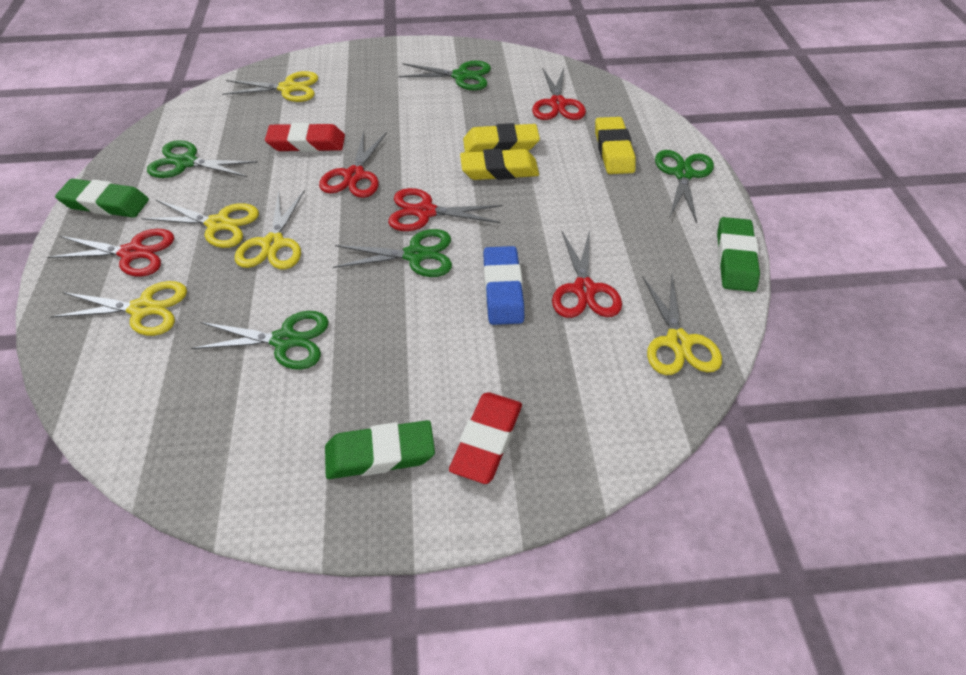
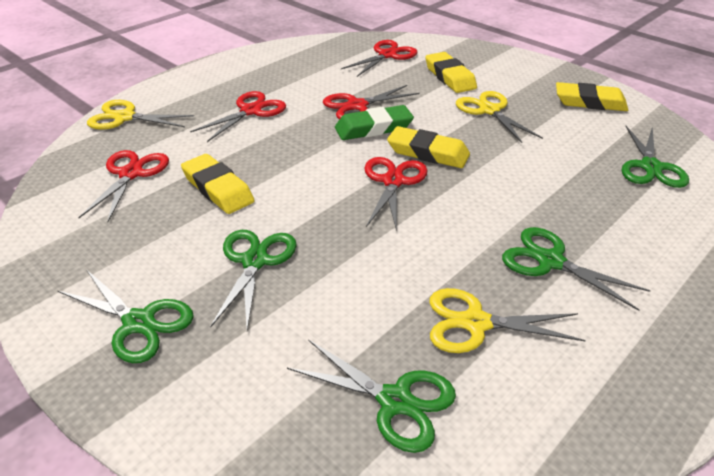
blue eraser: 1 -> 0
green eraser: 3 -> 1
red eraser: 2 -> 0
yellow eraser: 3 -> 4
yellow scissors: 5 -> 3

